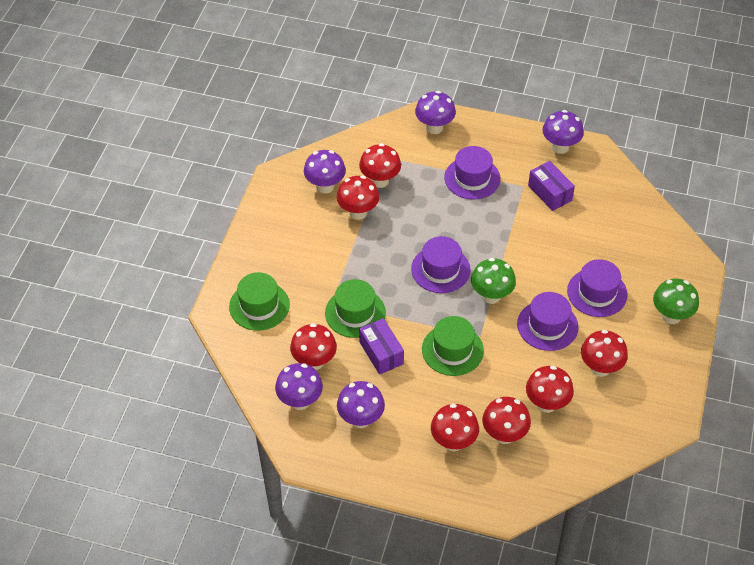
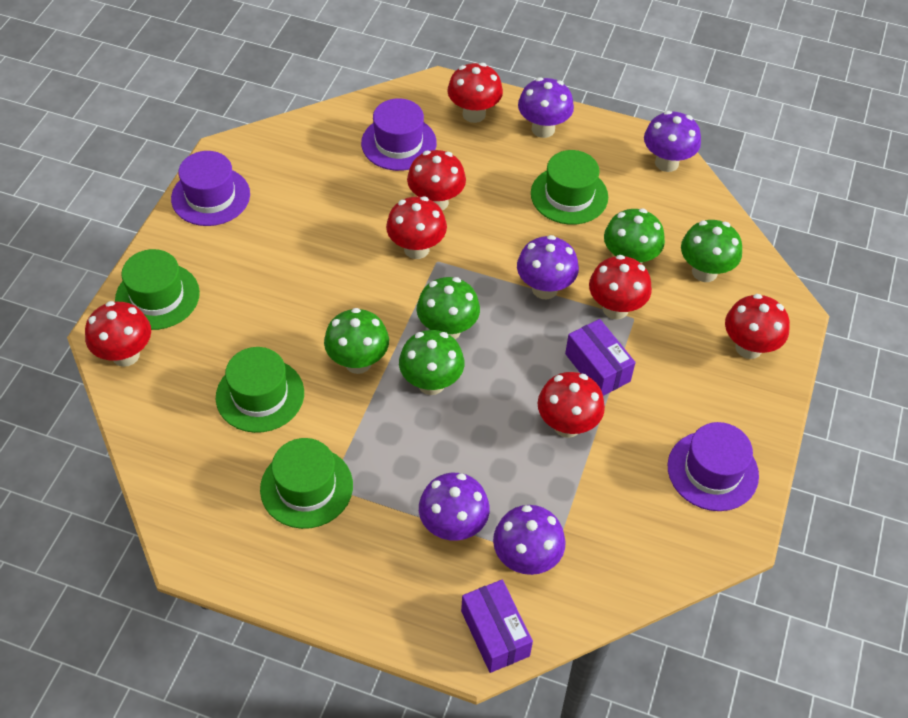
green hat: 3 -> 4
green mushroom: 2 -> 5
purple hat: 4 -> 3

